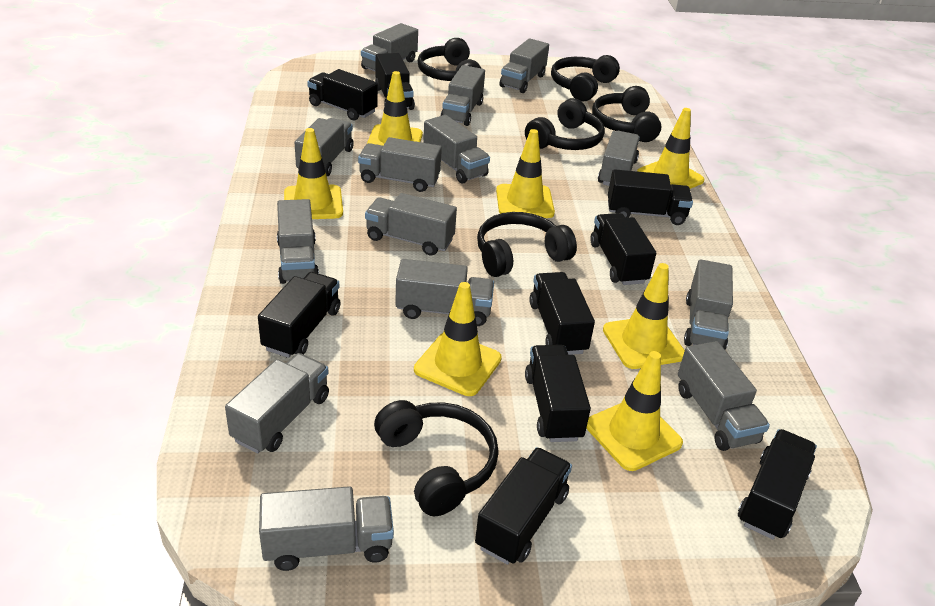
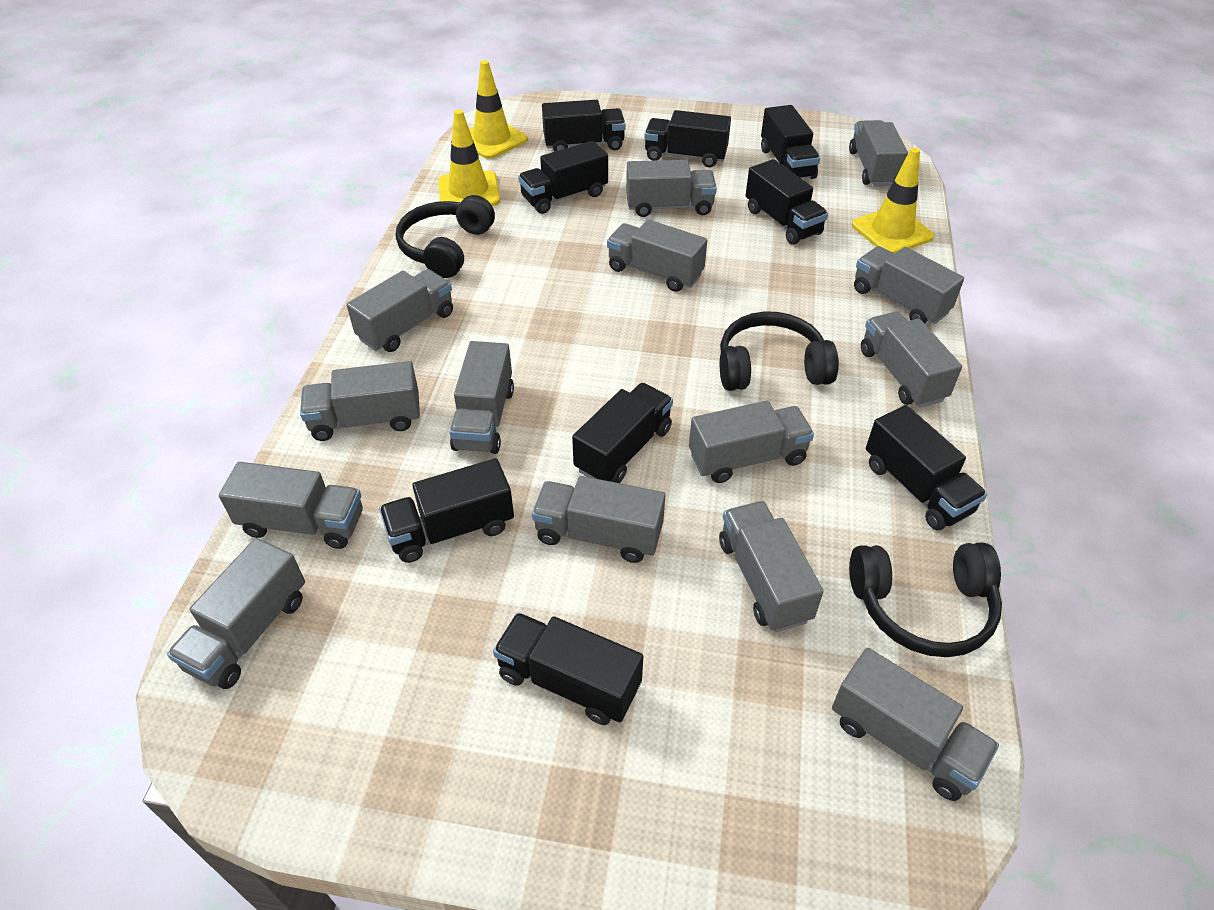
black headphones: 6 -> 3
yellow traffic cone: 7 -> 3

